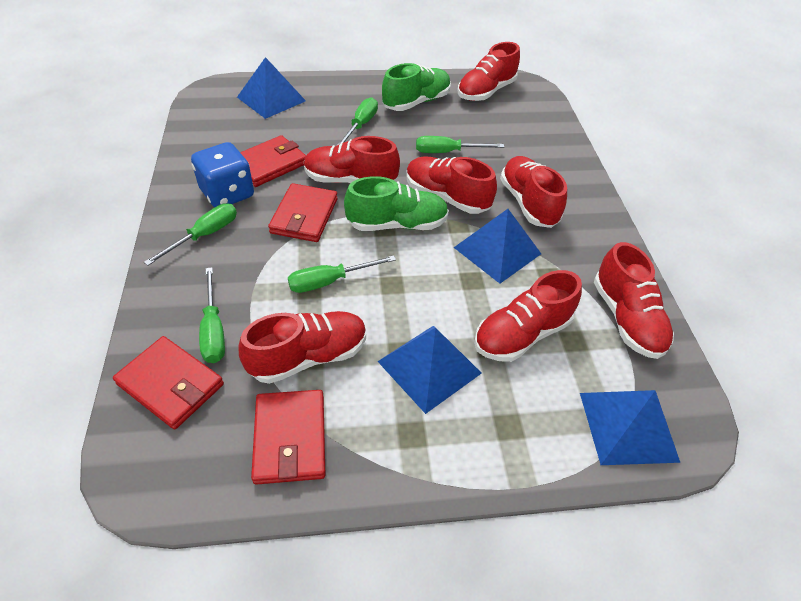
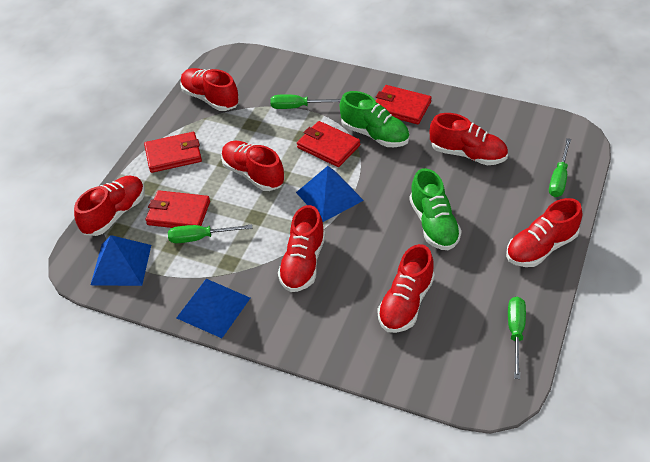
blue dice: 1 -> 0
blue pyramid: 4 -> 3
green screwdriver: 5 -> 4

